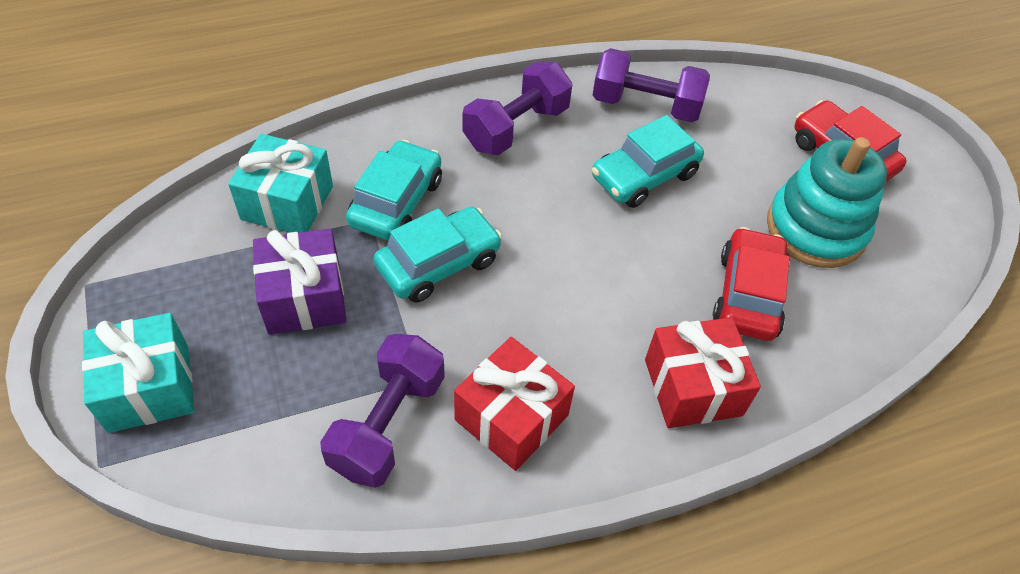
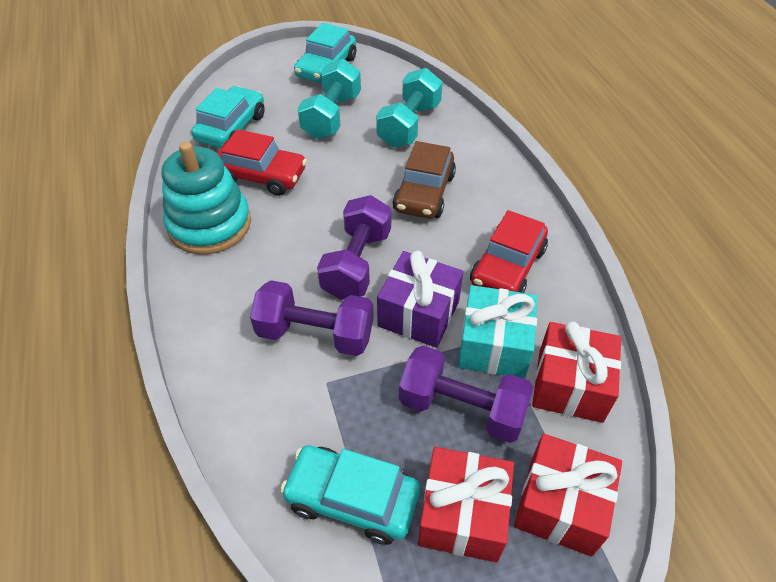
brown car: 0 -> 1
red gift: 2 -> 3
turquoise dumbbell: 0 -> 2
turquoise gift: 2 -> 1

